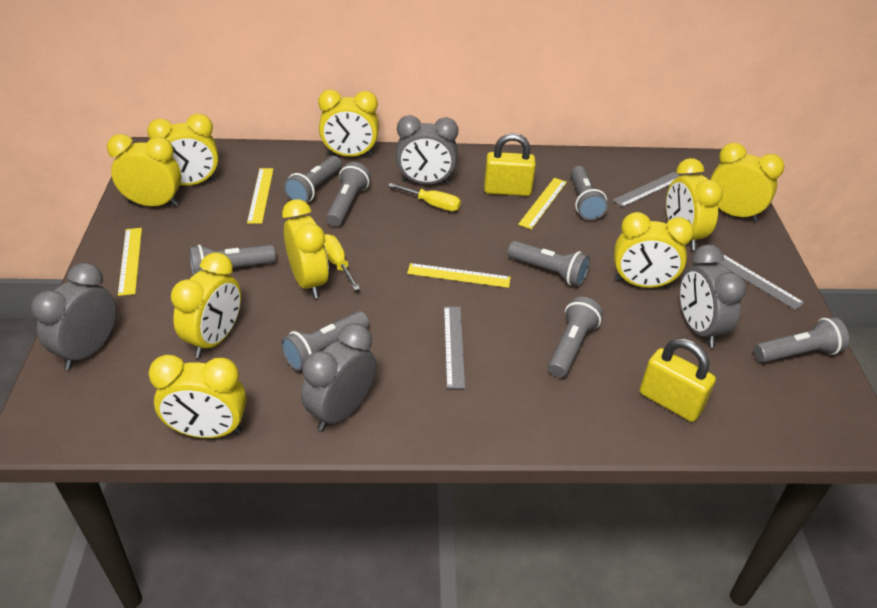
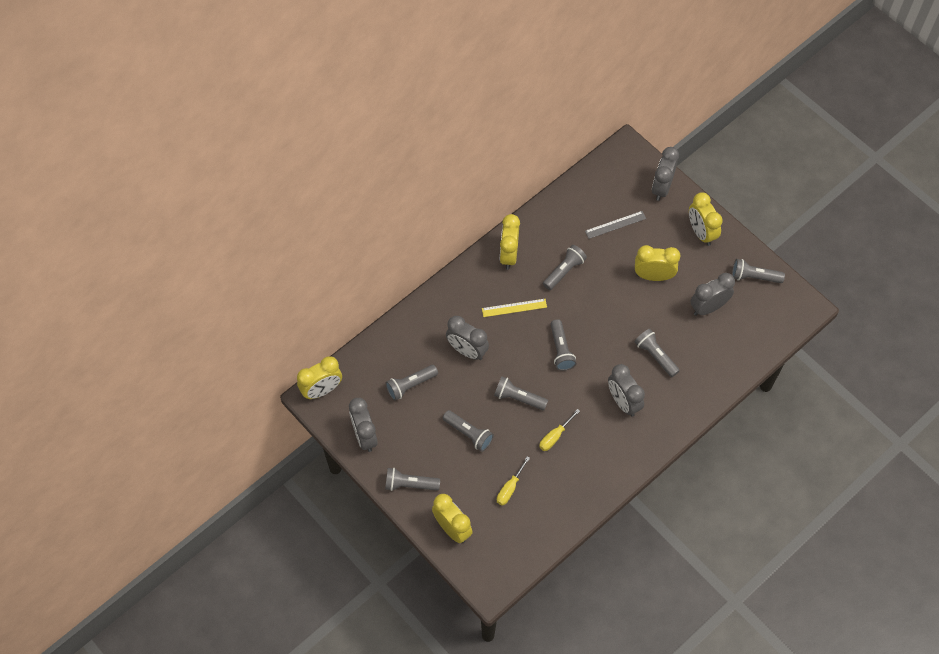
grey clock: 4 -> 5
grey ruler: 3 -> 1
yellow clock: 9 -> 5
yellow padlock: 2 -> 0
yellow ruler: 4 -> 1

